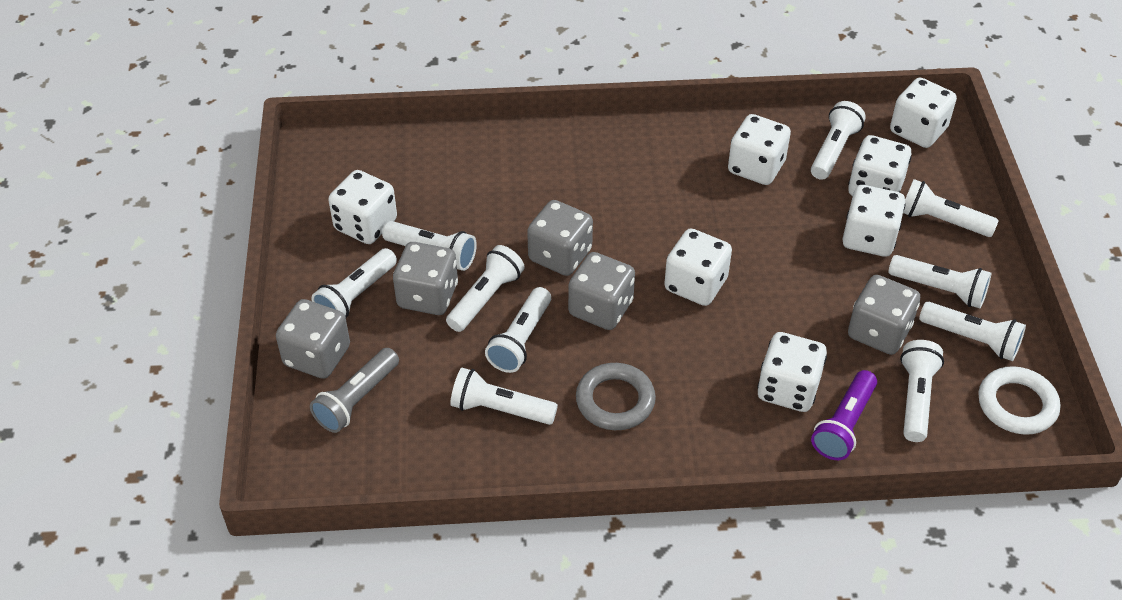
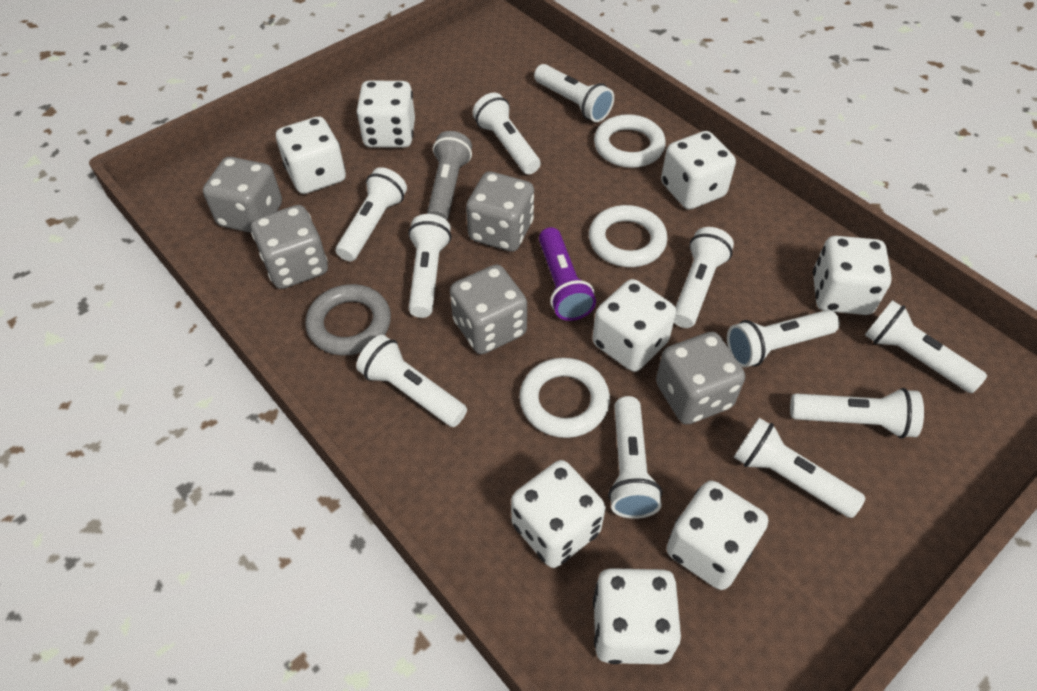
white dice: 7 -> 8
white flashlight: 10 -> 11
white ring: 1 -> 3

